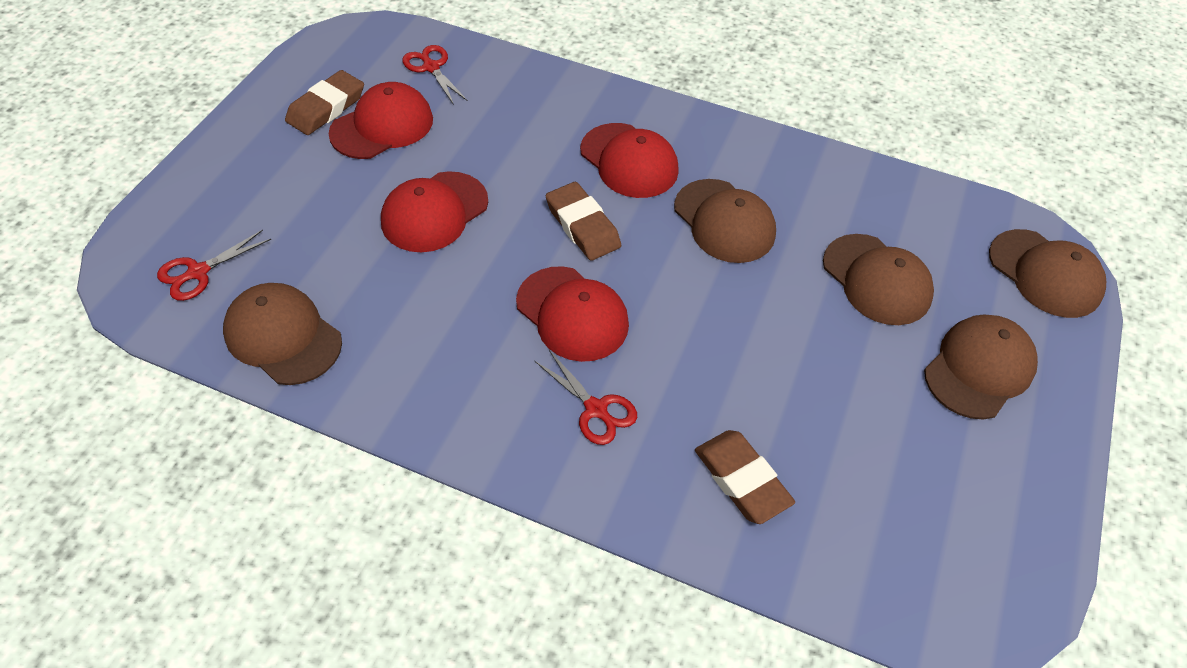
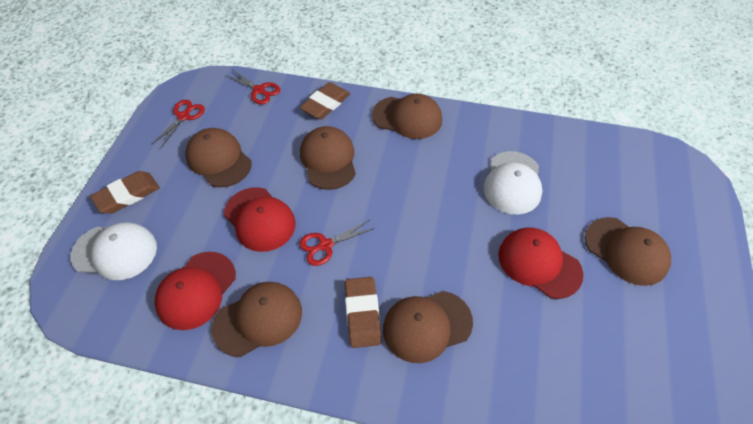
brown cap: 5 -> 6
red cap: 4 -> 3
white cap: 0 -> 2

